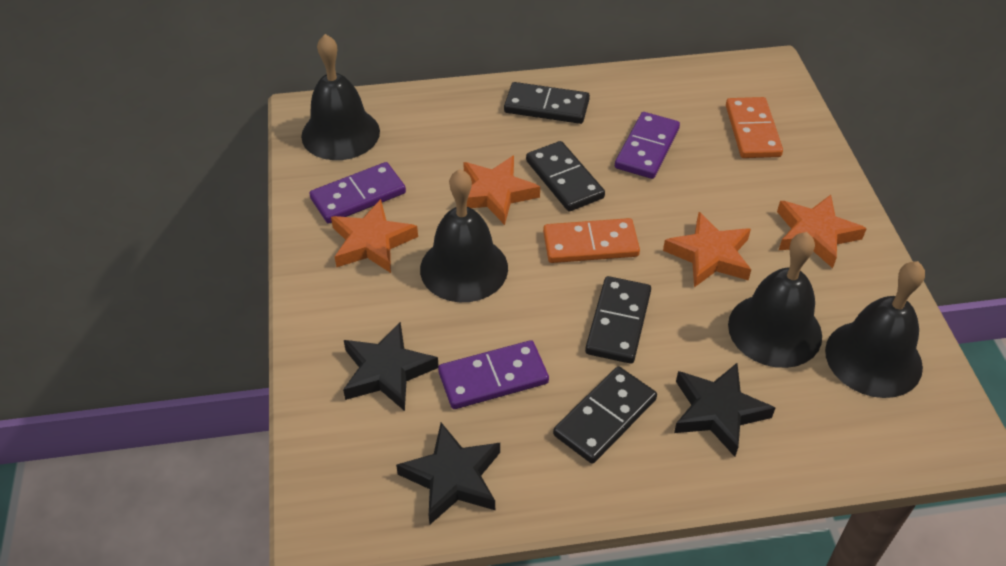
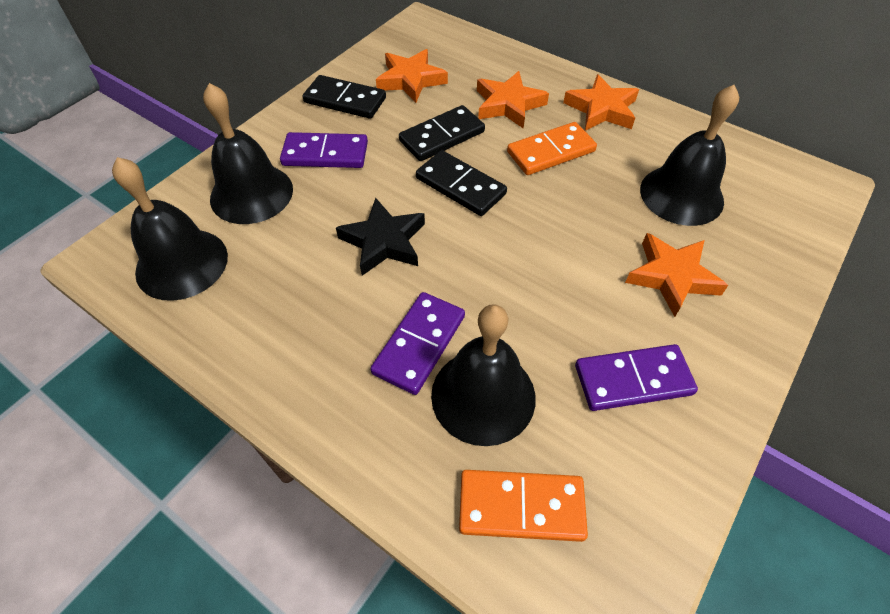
black domino: 4 -> 3
black star: 3 -> 1

